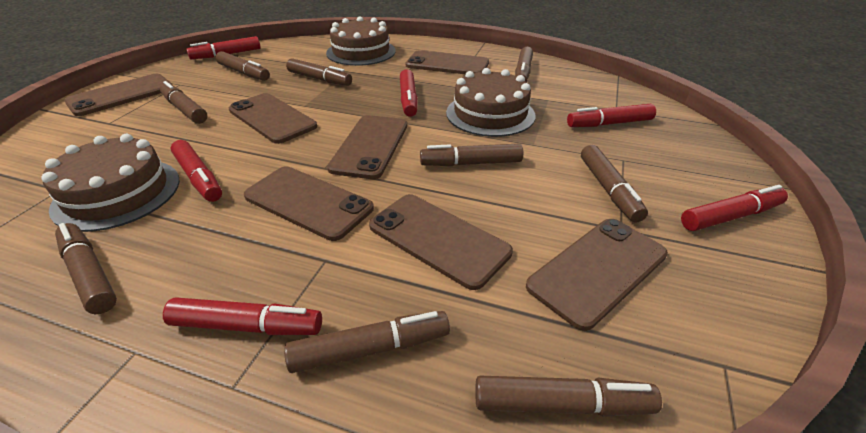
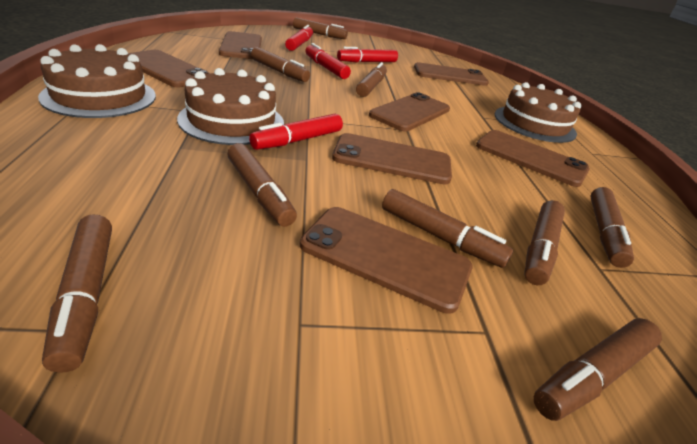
red marker: 6 -> 4

